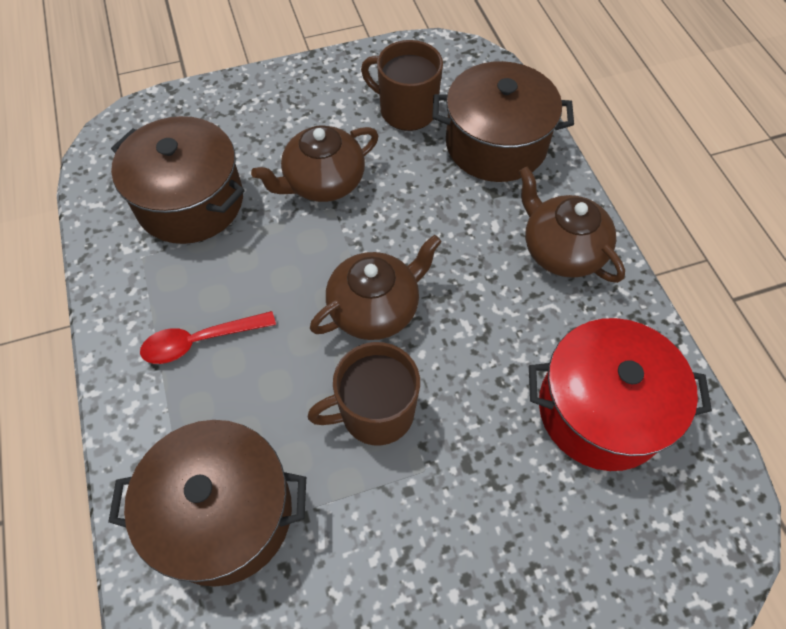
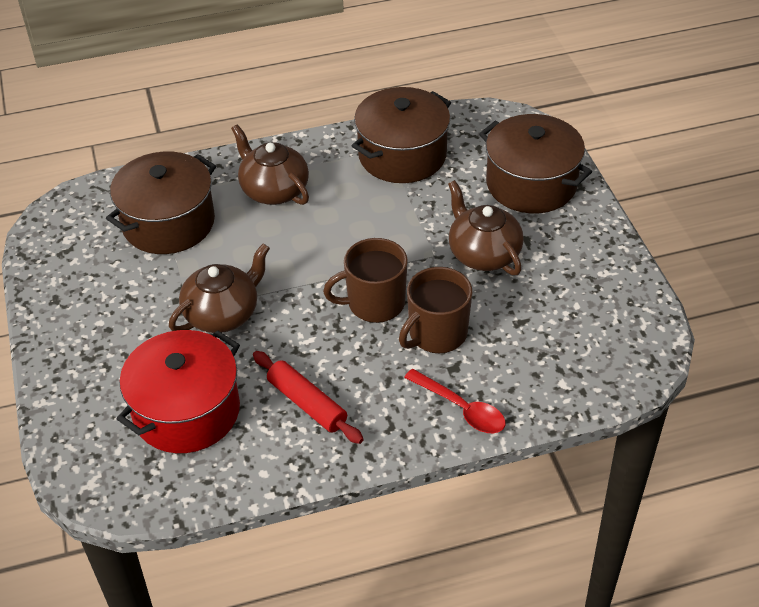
red rolling pin: 0 -> 1

